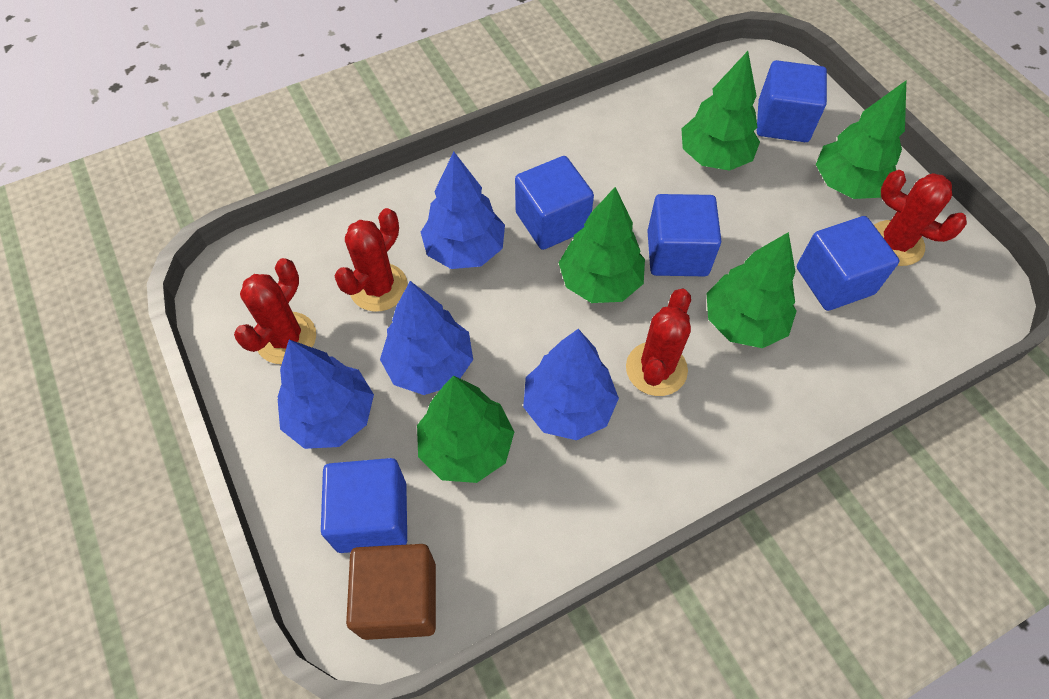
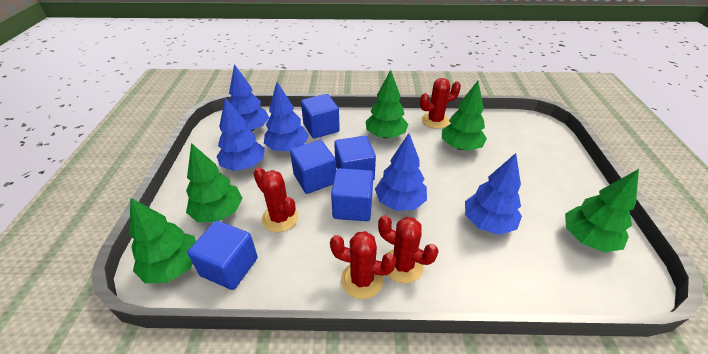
blue tree: 4 -> 5
brown cube: 1 -> 0

